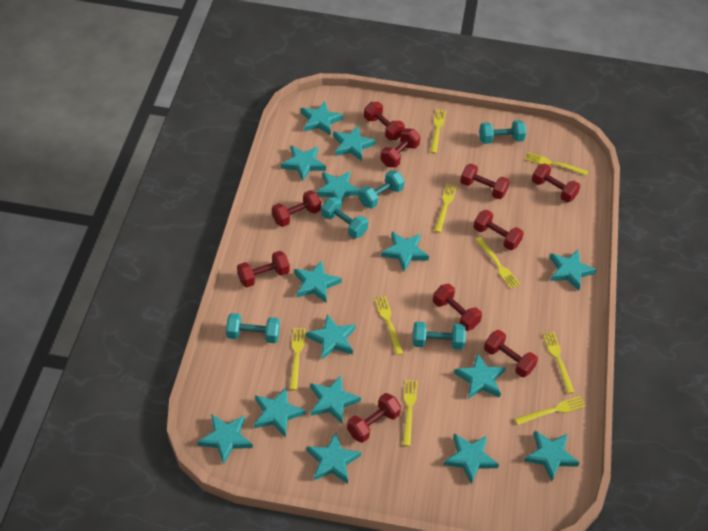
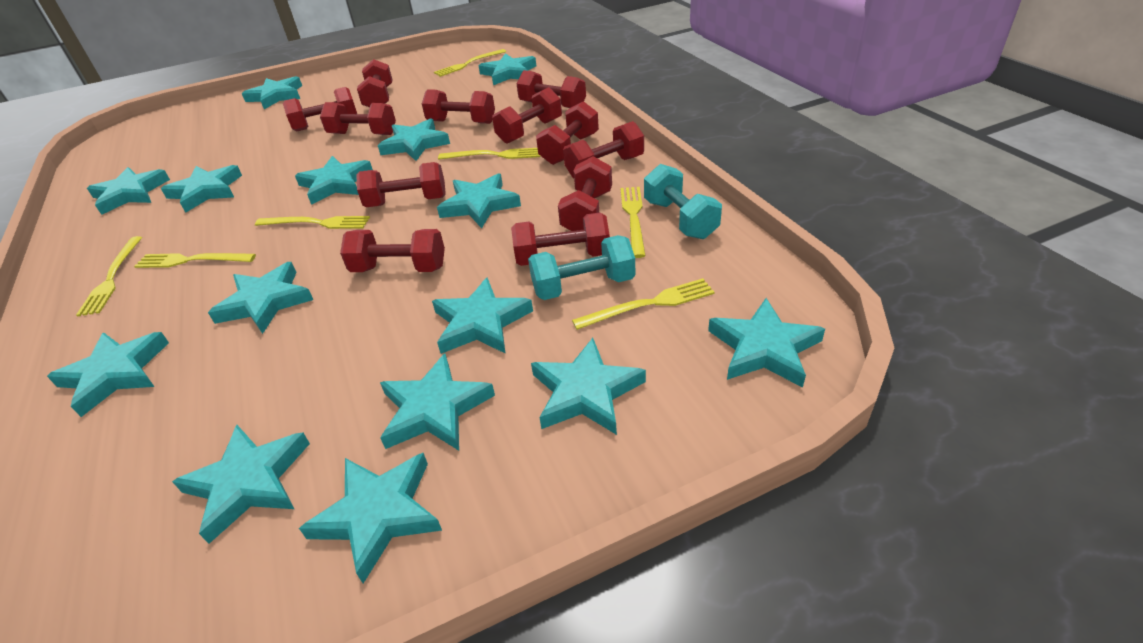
red dumbbell: 10 -> 12
turquoise dumbbell: 5 -> 2
yellow fork: 9 -> 7

